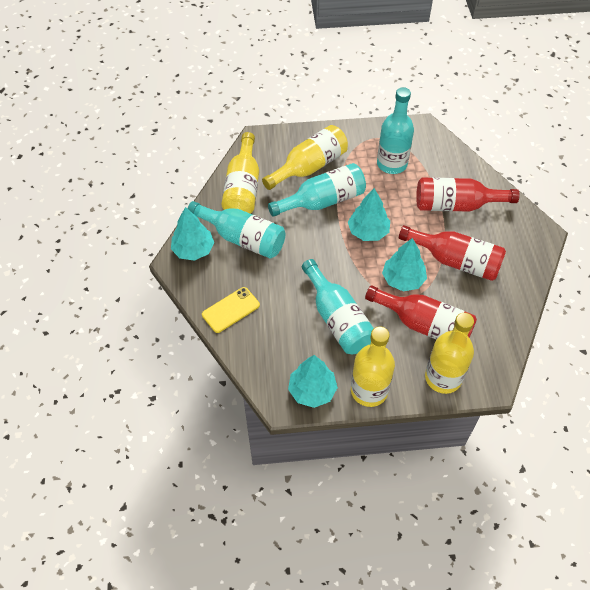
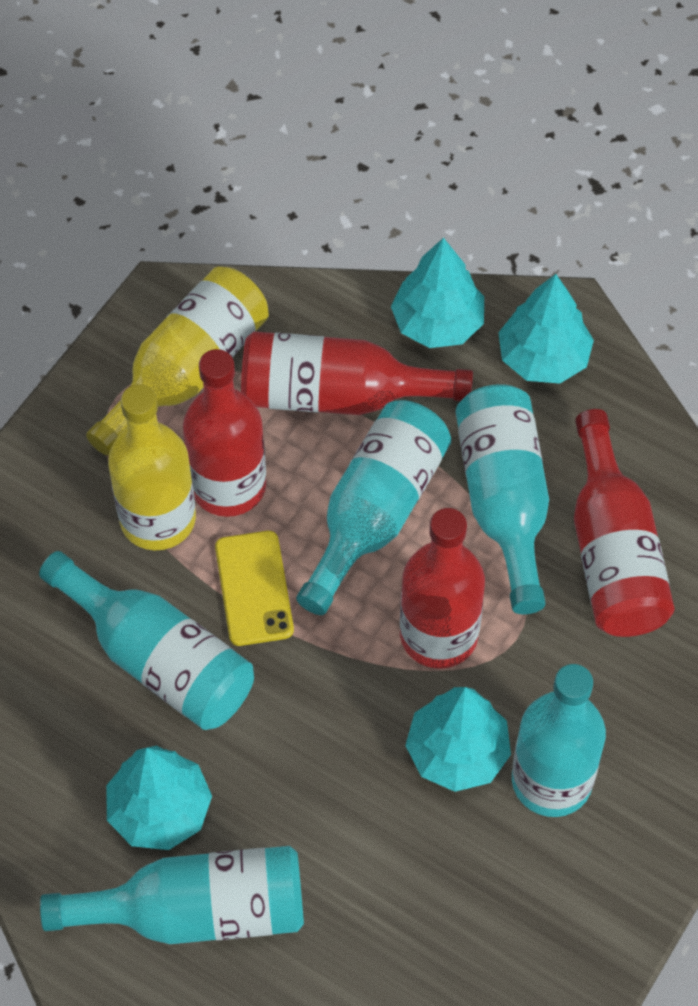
red bottle: 3 -> 4
turquoise bottle: 4 -> 5
yellow bottle: 4 -> 2

